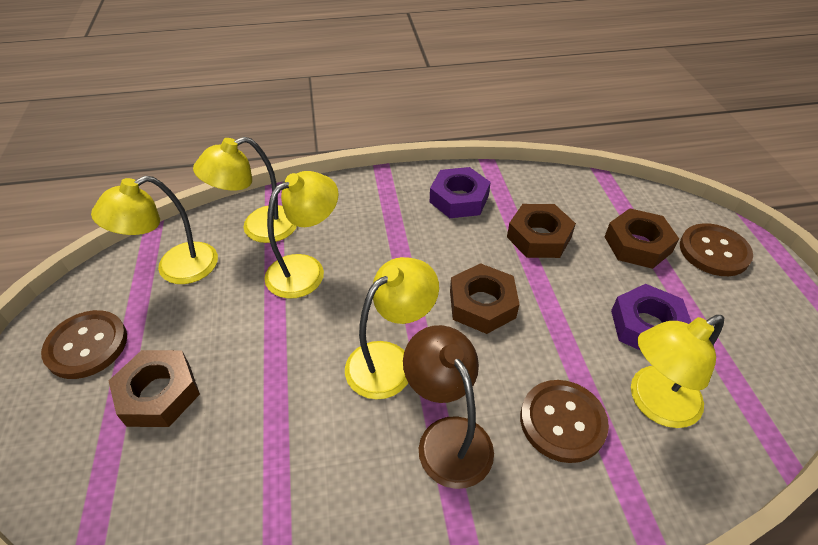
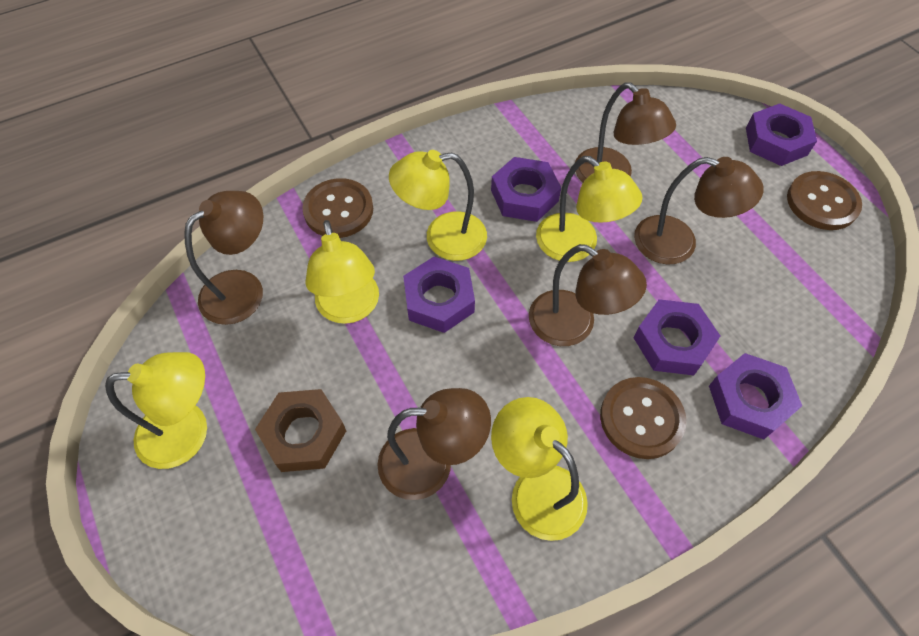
brown lamp: 1 -> 5
brown nut: 4 -> 1
purple nut: 2 -> 5

